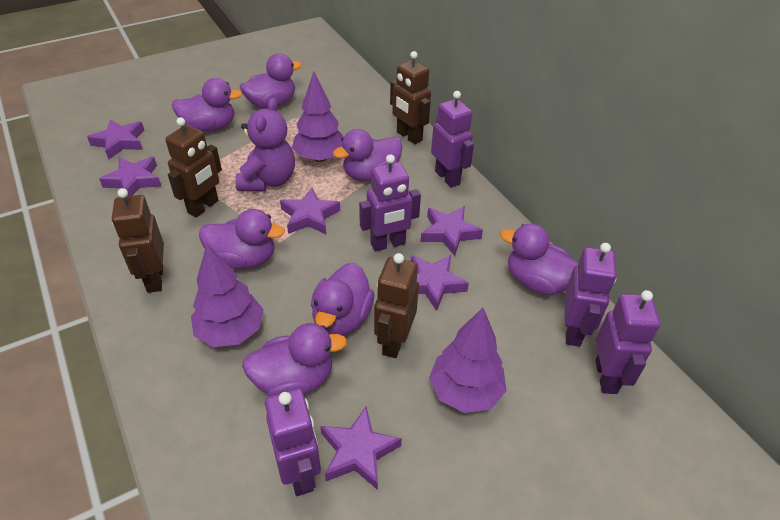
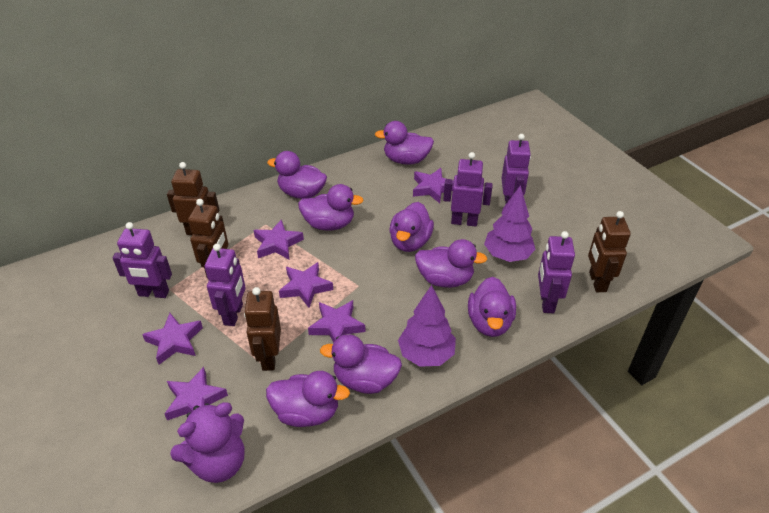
purple duck: 7 -> 8
purple tree: 3 -> 2

